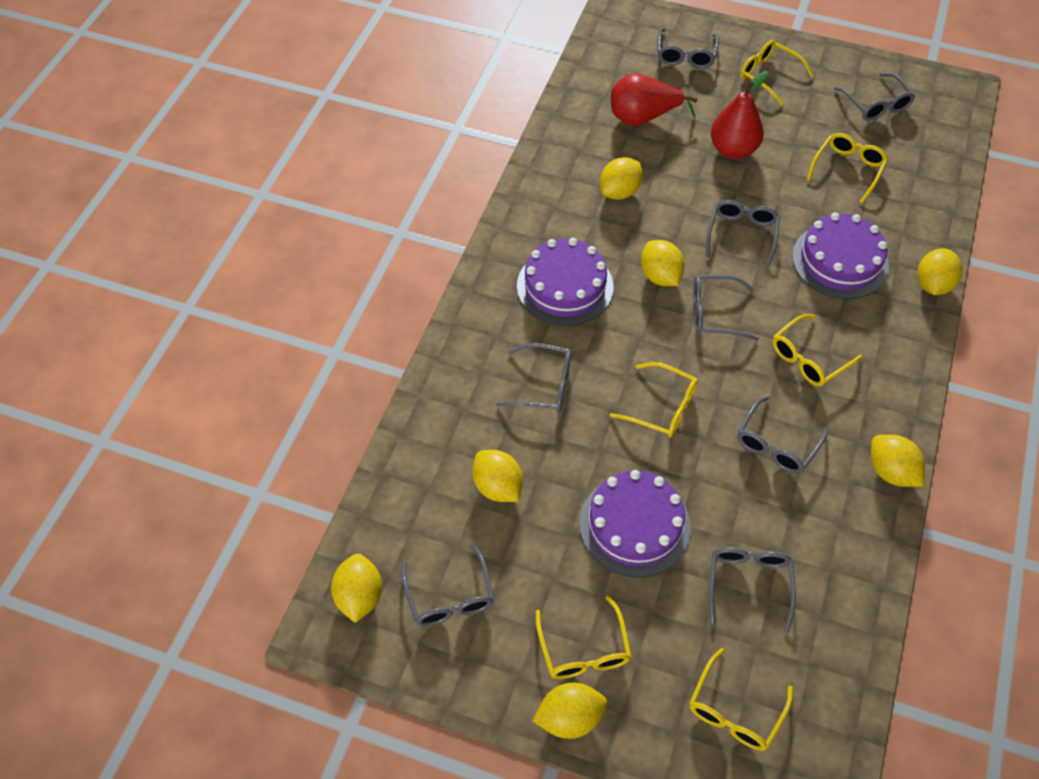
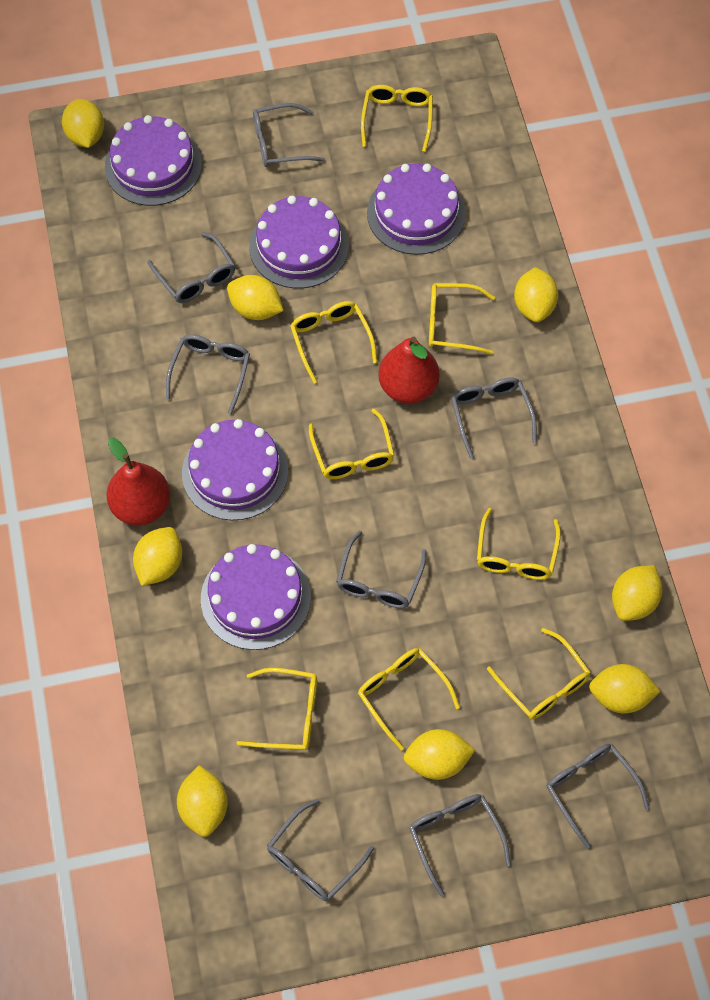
purple cake: 3 -> 5
yellow glasses: 6 -> 8
yellow lemon: 7 -> 8

